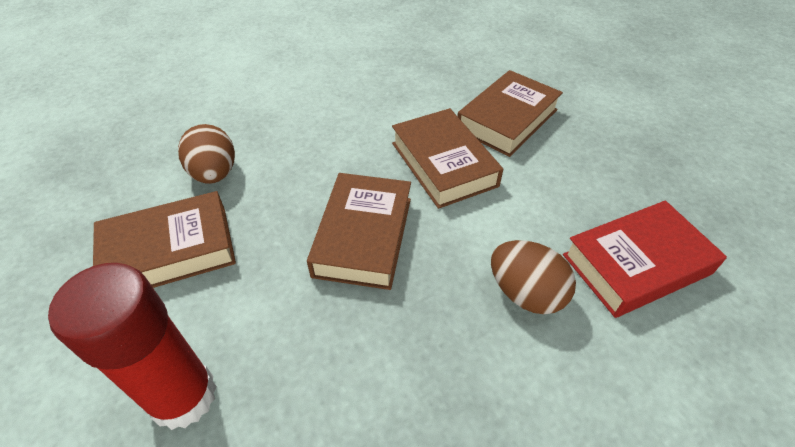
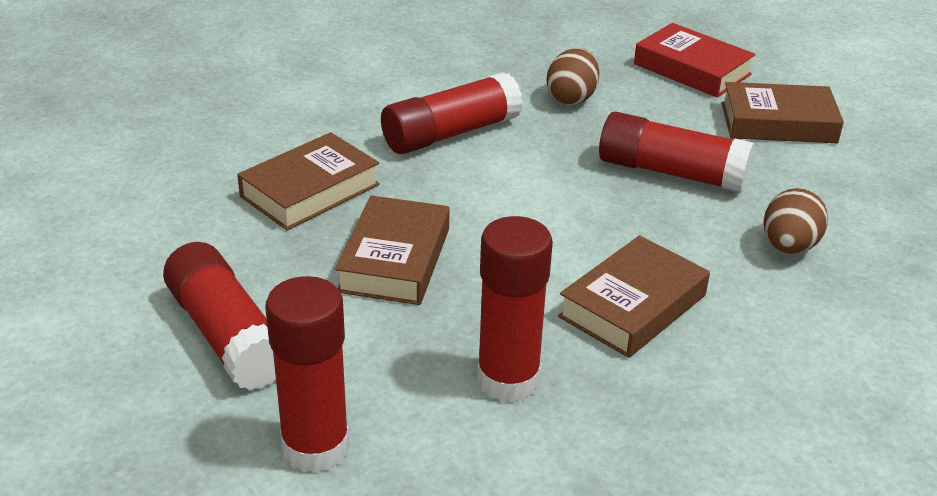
red glue stick: 1 -> 5

